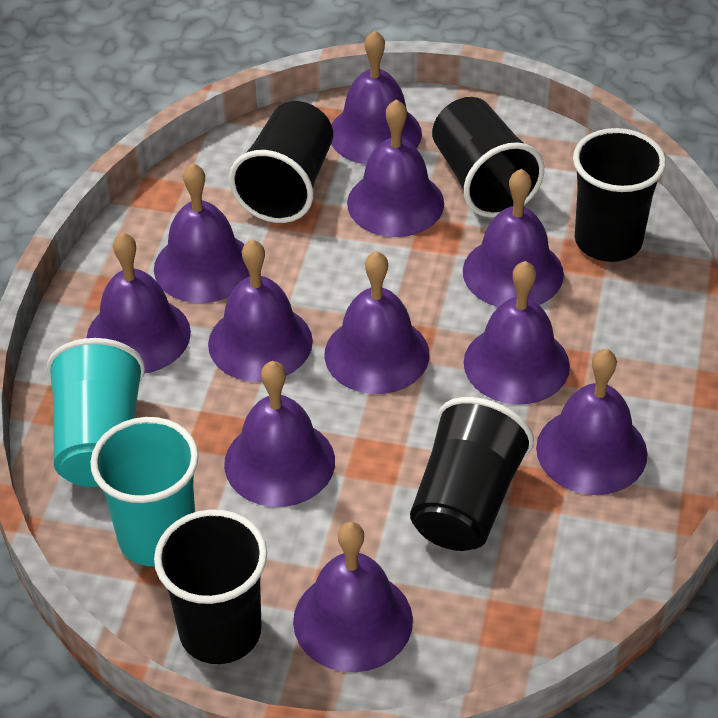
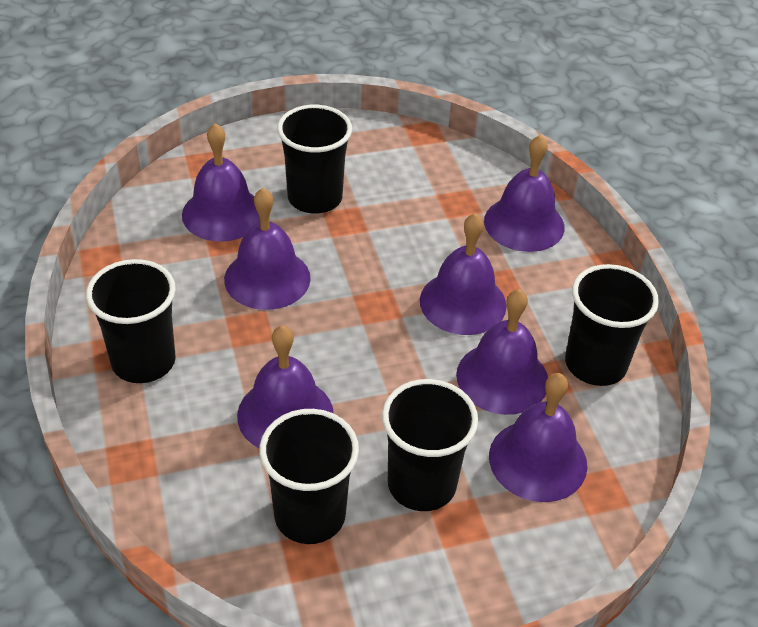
purple bell: 11 -> 7
turquoise cup: 2 -> 0

